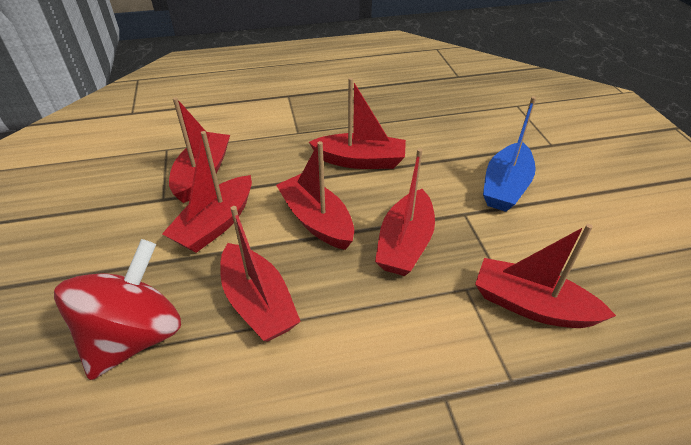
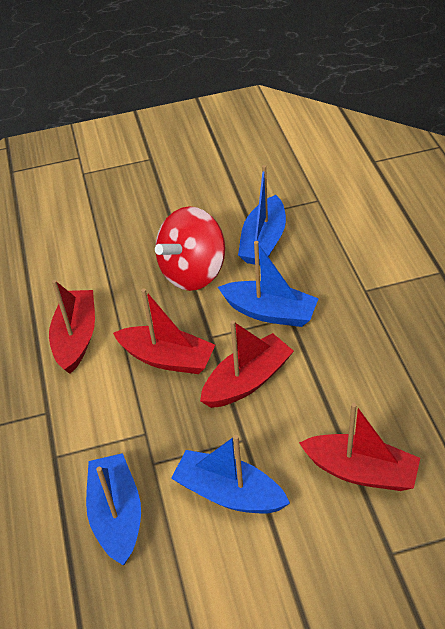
blue boat: 1 -> 4
red boat: 7 -> 4

